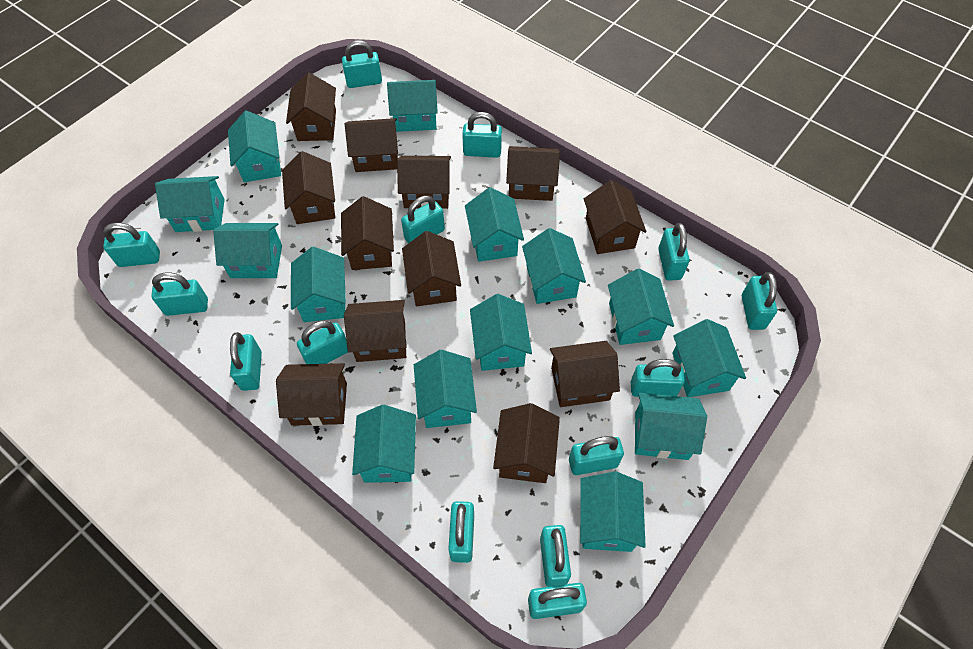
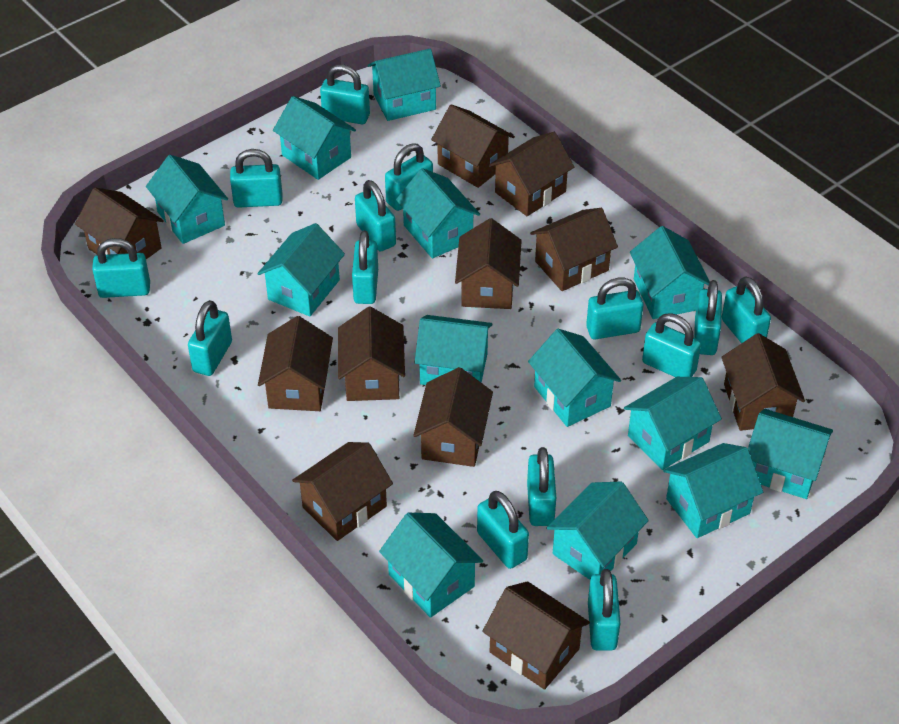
brown house: 12 -> 11
turquoise house: 14 -> 13

